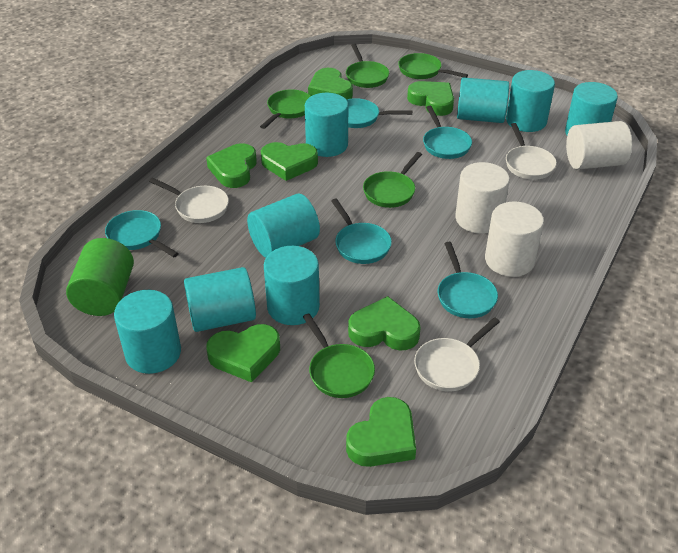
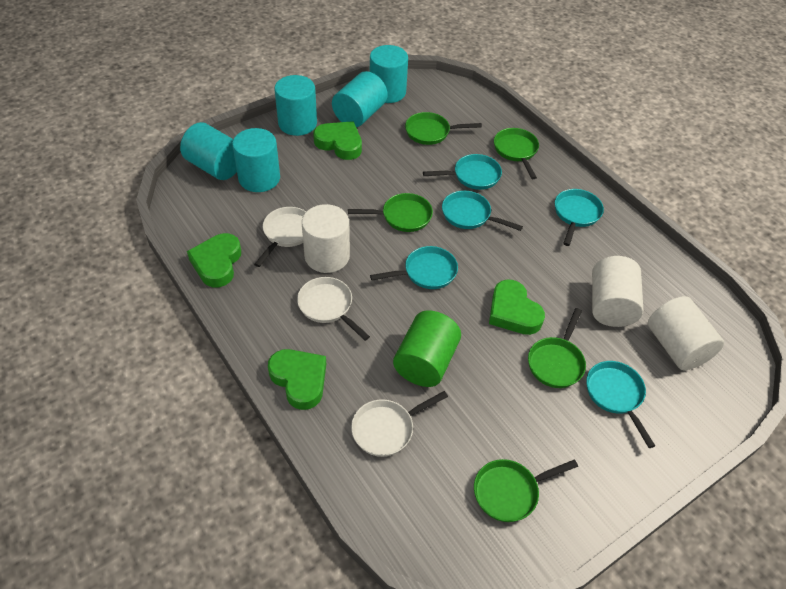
green heart: 7 -> 4
turquoise cylinder: 8 -> 5

